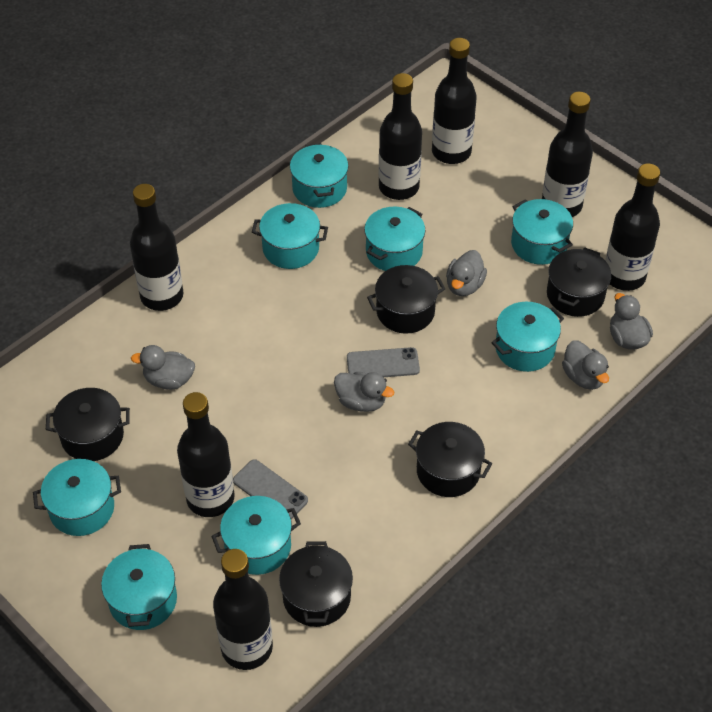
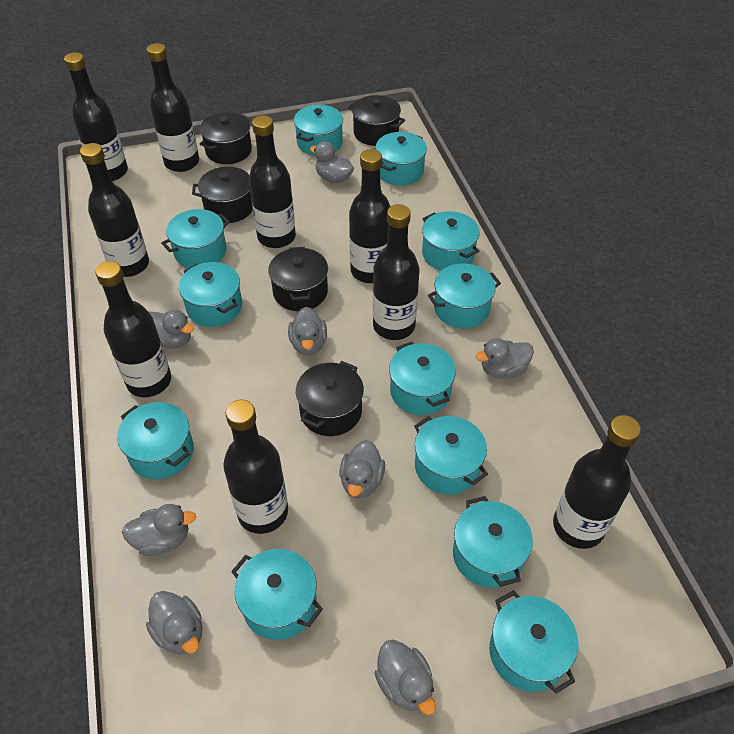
black bottle: 7 -> 9
grey duck: 5 -> 8
grey phone: 2 -> 0
turquoise pot: 8 -> 12

